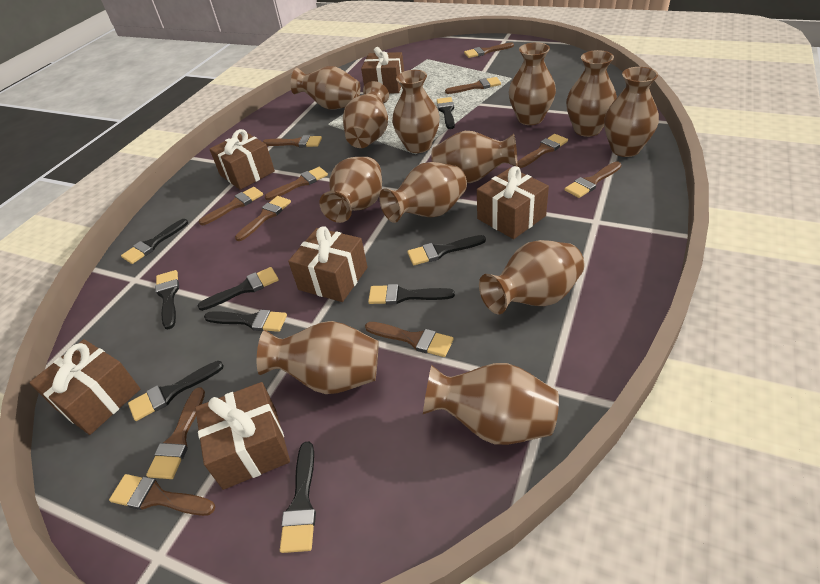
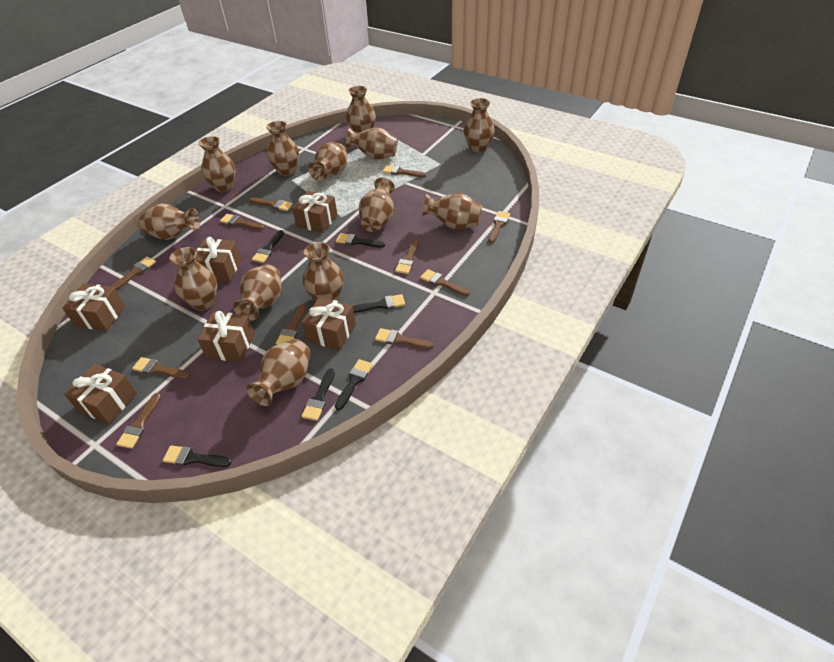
black brush: 9 -> 6
brown vase: 12 -> 13

